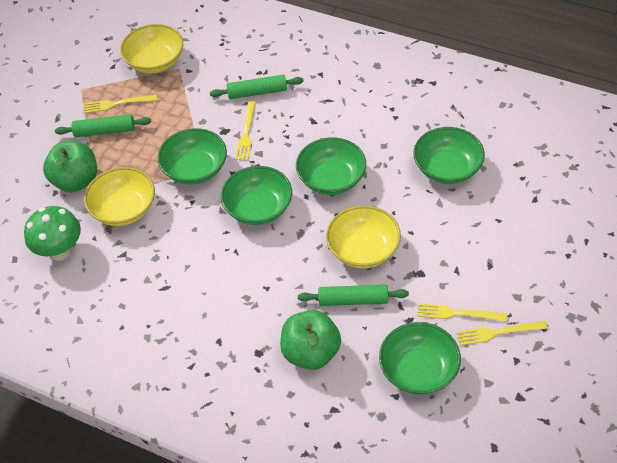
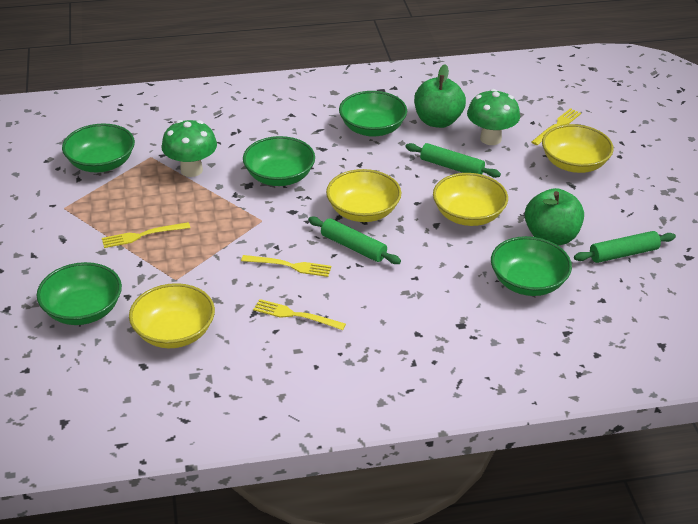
green mushroom: 1 -> 2
yellow bowl: 3 -> 4

